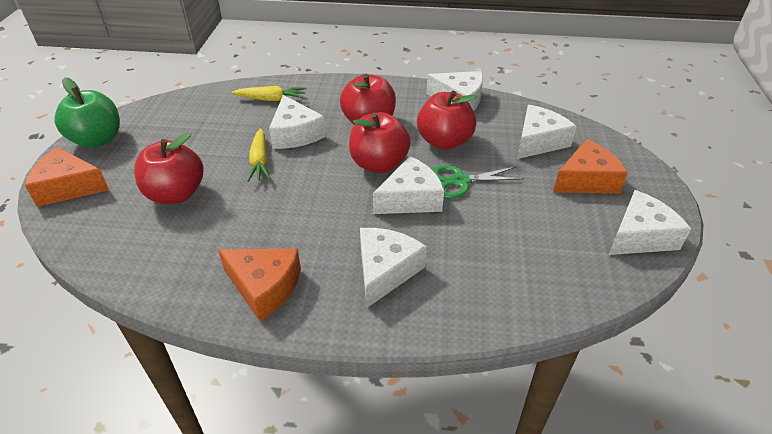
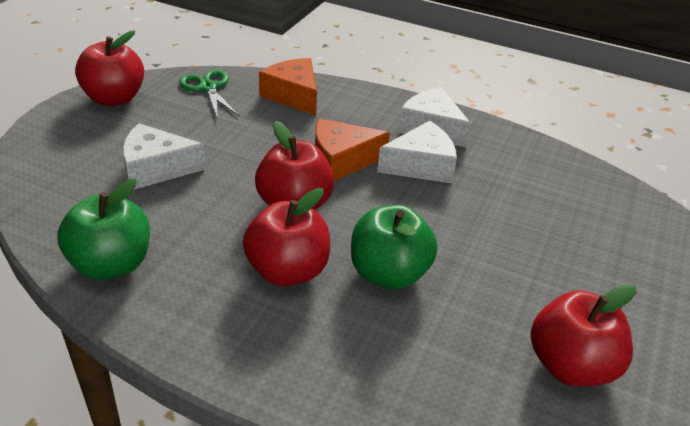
green apple: 1 -> 2
orange cheese: 3 -> 2
white cheese: 6 -> 3
yellow carrot: 2 -> 0

